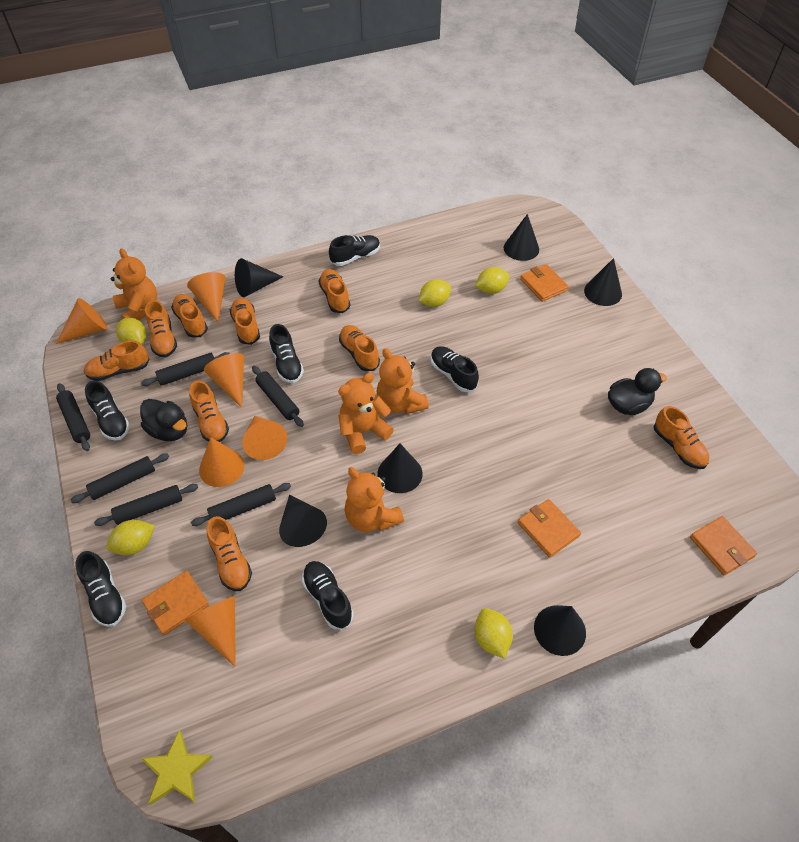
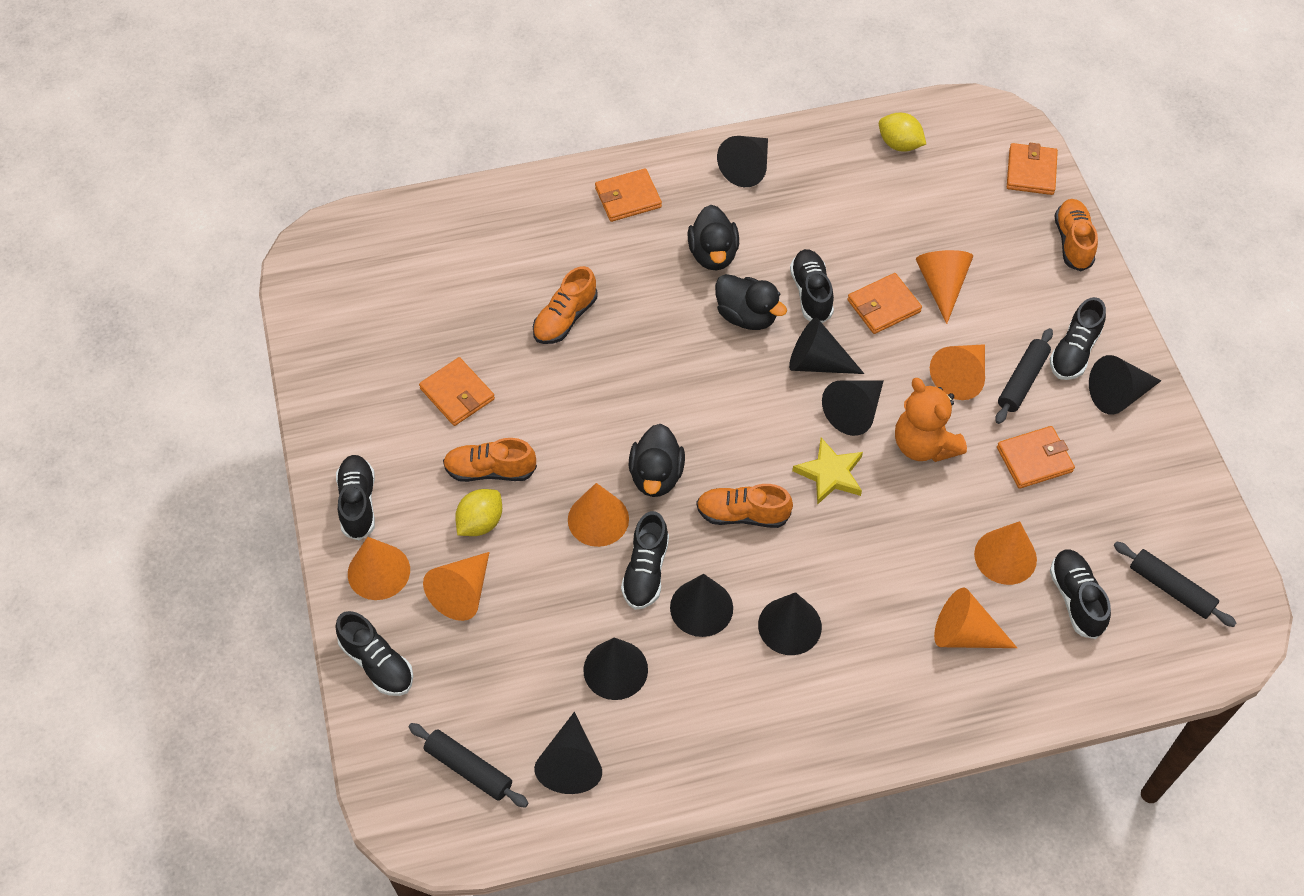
black cone: 6 -> 8
black duck: 2 -> 3
black rolling pin: 6 -> 3
orange cone: 6 -> 7
orange shoe: 9 -> 4
orange teddy bear: 4 -> 1
orange wallet: 4 -> 5
yellow lemon: 5 -> 2

